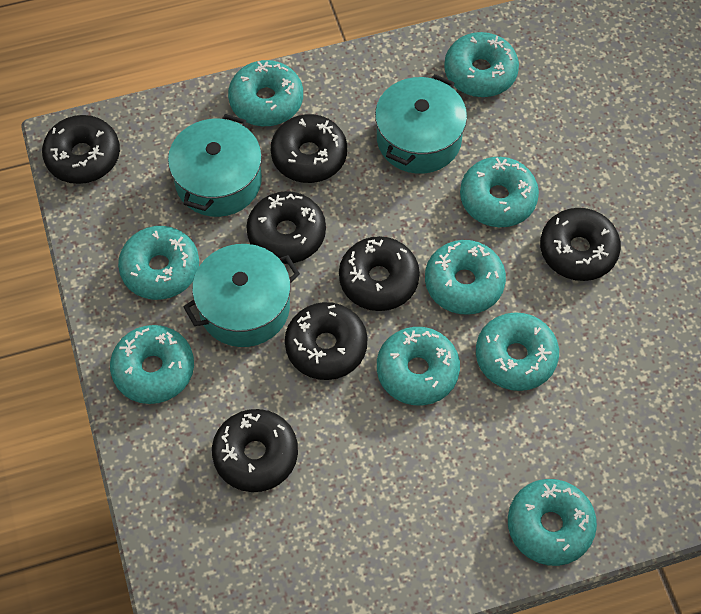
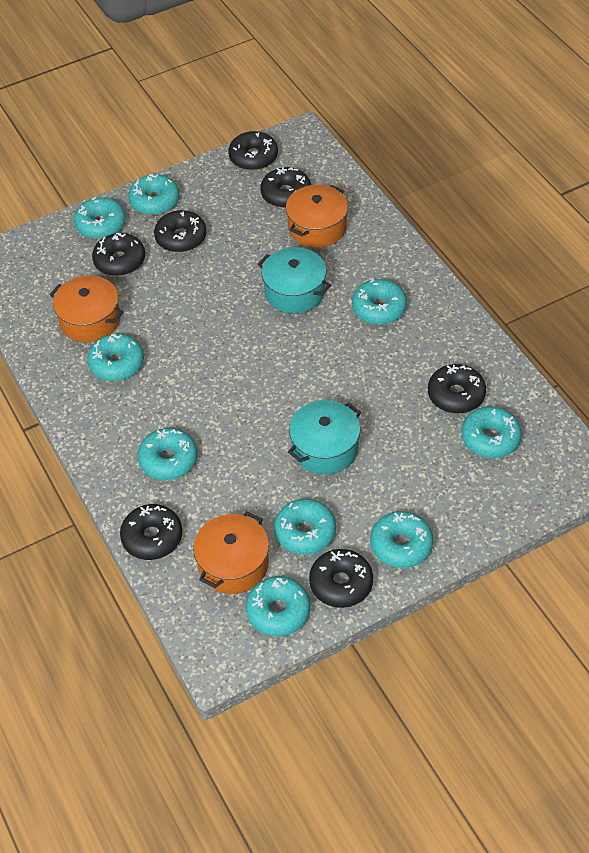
orange pot: 0 -> 3
turquoise pot: 3 -> 2

